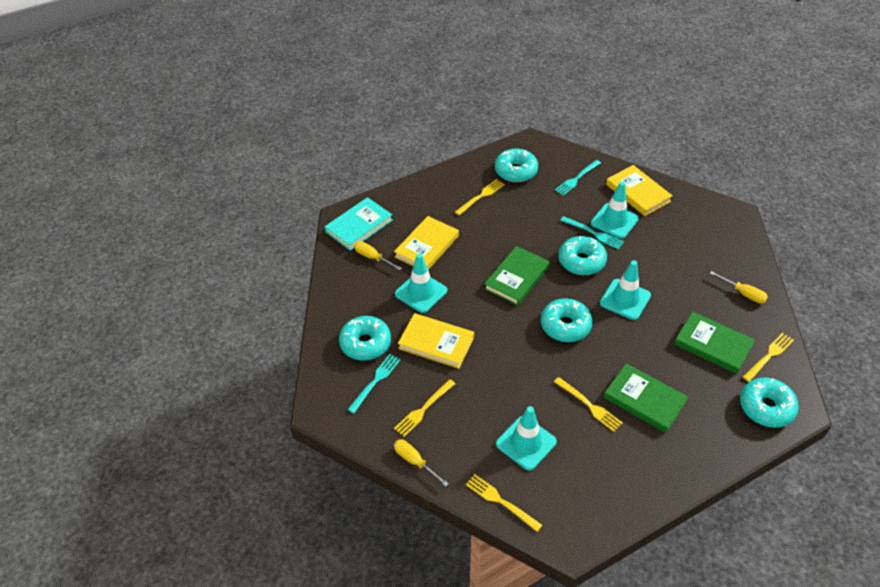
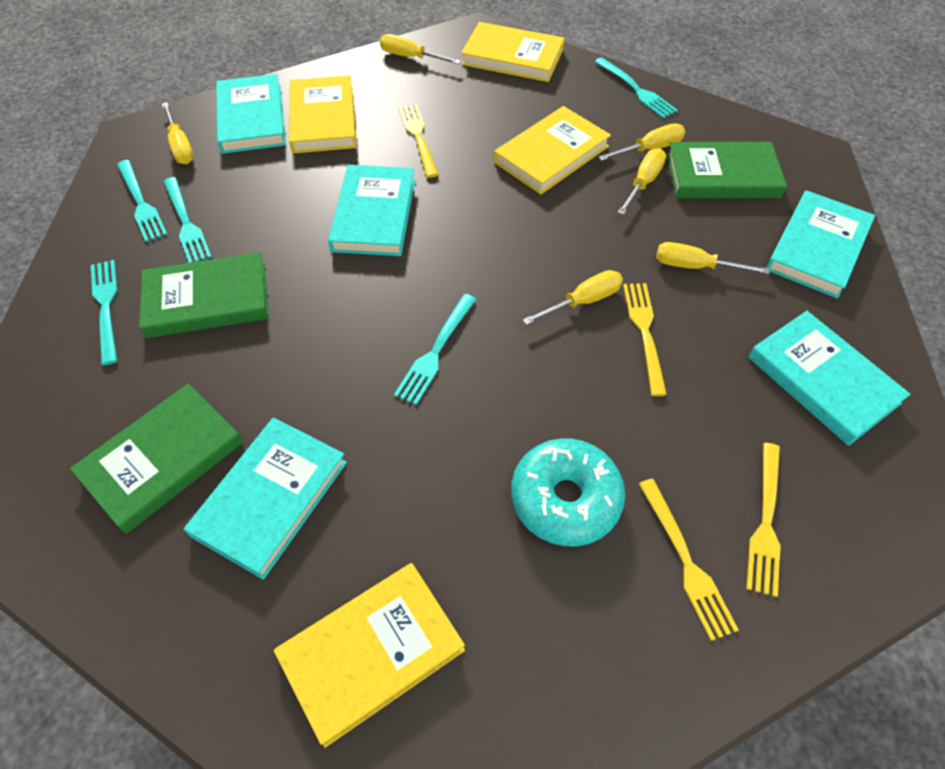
turquoise book: 1 -> 5
turquoise donut: 5 -> 1
turquoise fork: 3 -> 5
turquoise traffic cone: 4 -> 0
yellow book: 3 -> 4
yellow fork: 5 -> 4
yellow screwdriver: 3 -> 6

